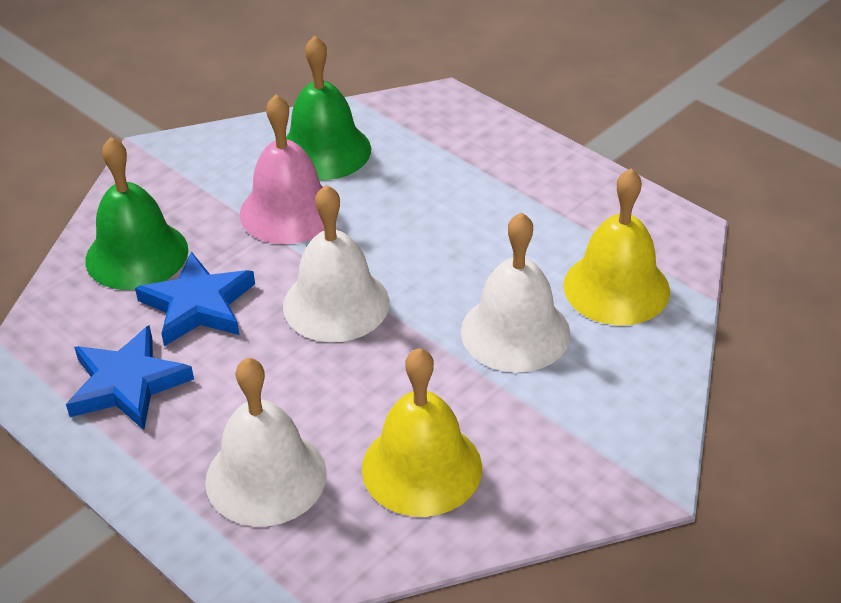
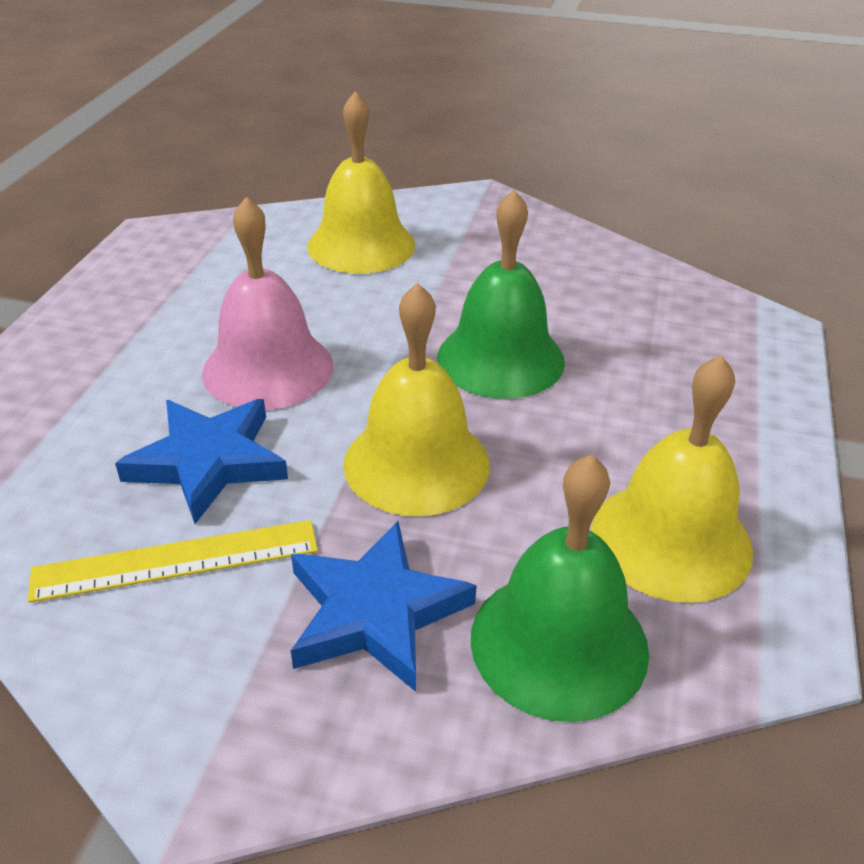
white bell: 3 -> 0
yellow bell: 2 -> 3
yellow ruler: 0 -> 1

